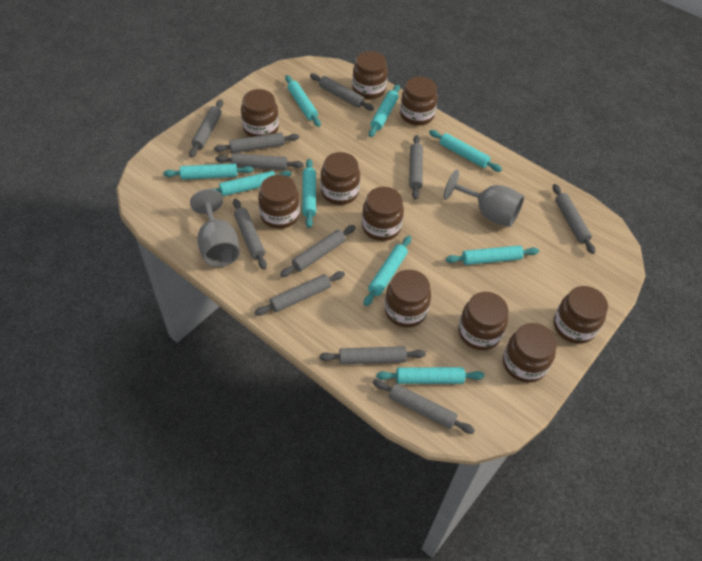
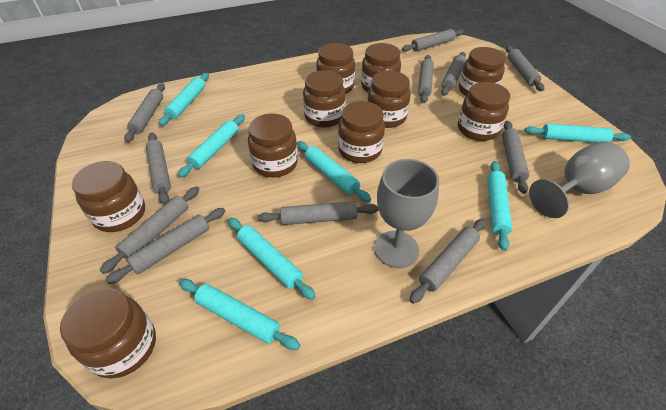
turquoise rolling pin: 9 -> 7

